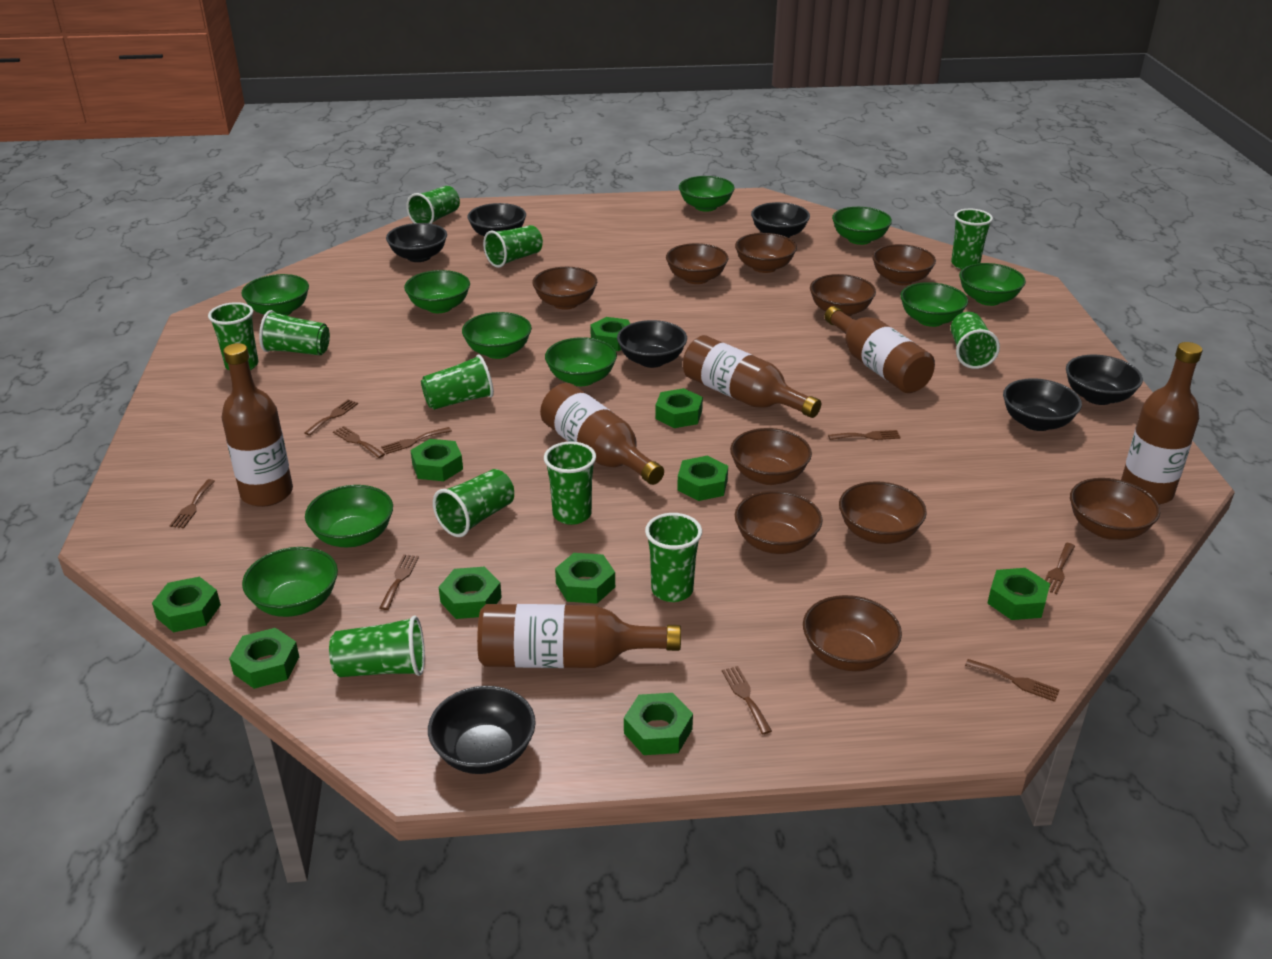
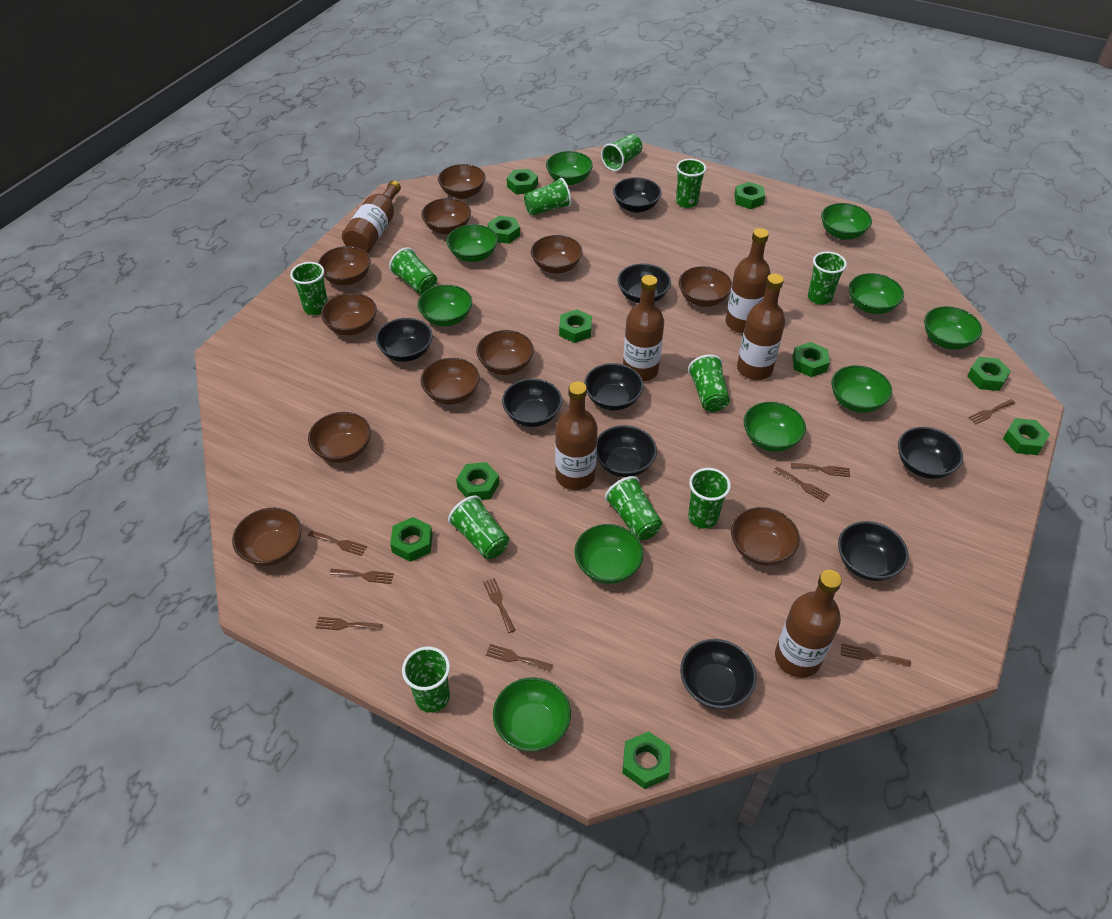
black bowl: 7 -> 9
brown bowl: 10 -> 11

